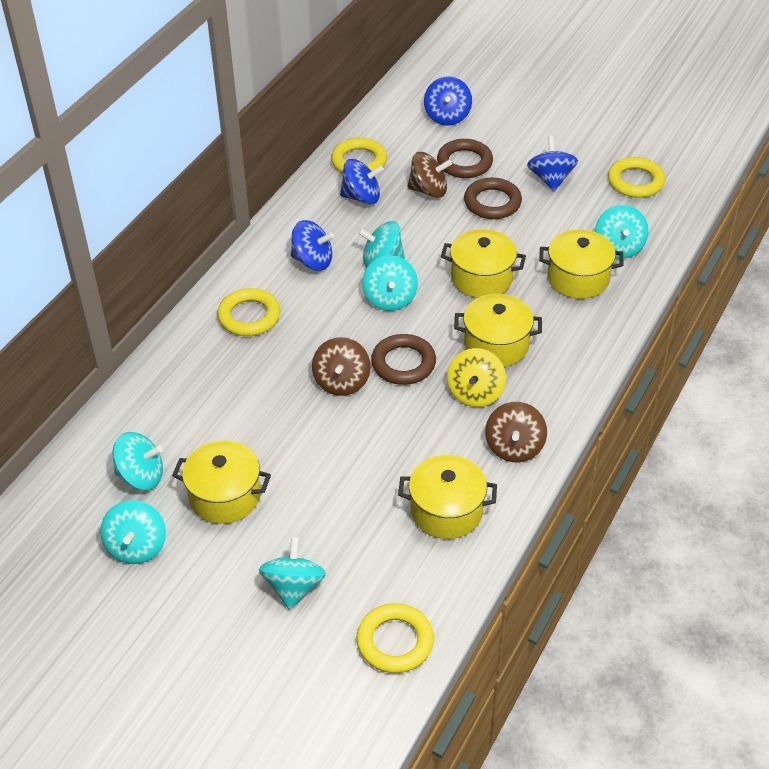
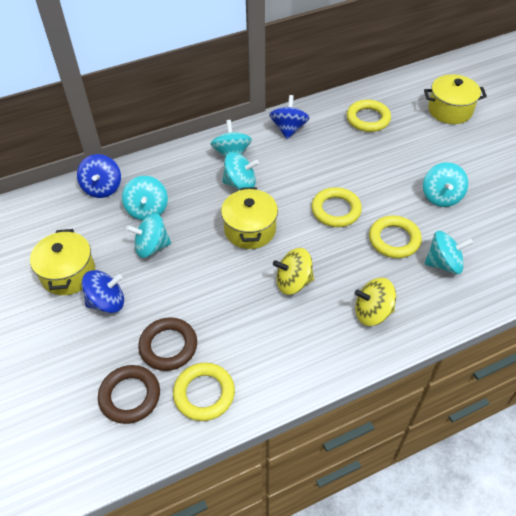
blue spinning top: 4 -> 3
brown ring: 3 -> 2
brown spinning top: 3 -> 0
yellow pot: 5 -> 3
yellow spinning top: 1 -> 2

